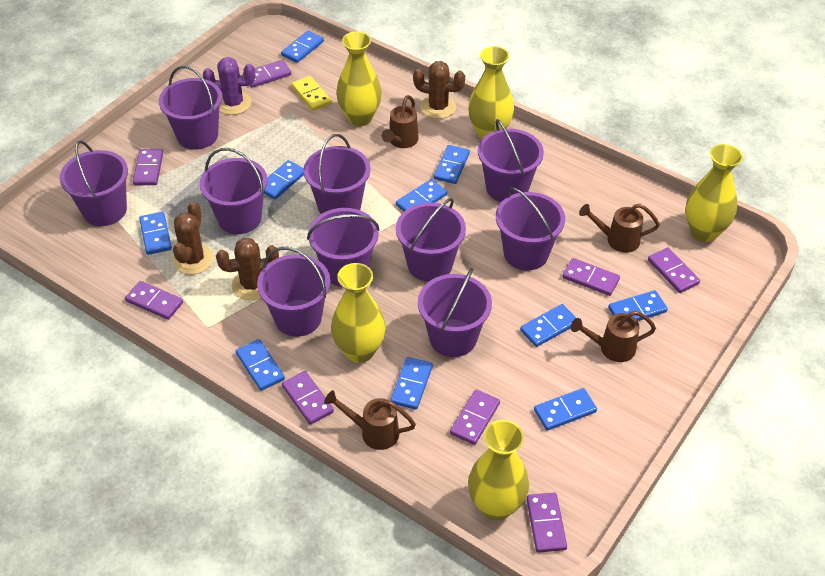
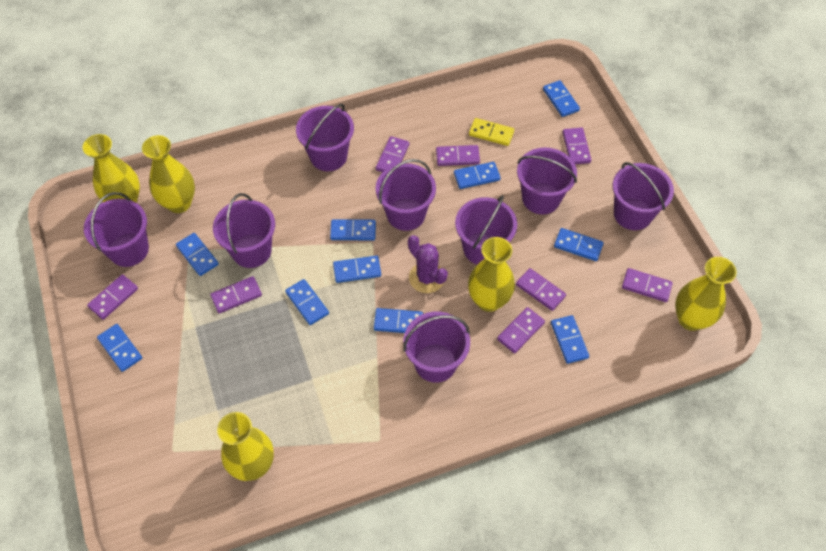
brown cactus: 3 -> 0
brown watering can: 4 -> 0
purple bucket: 10 -> 8

